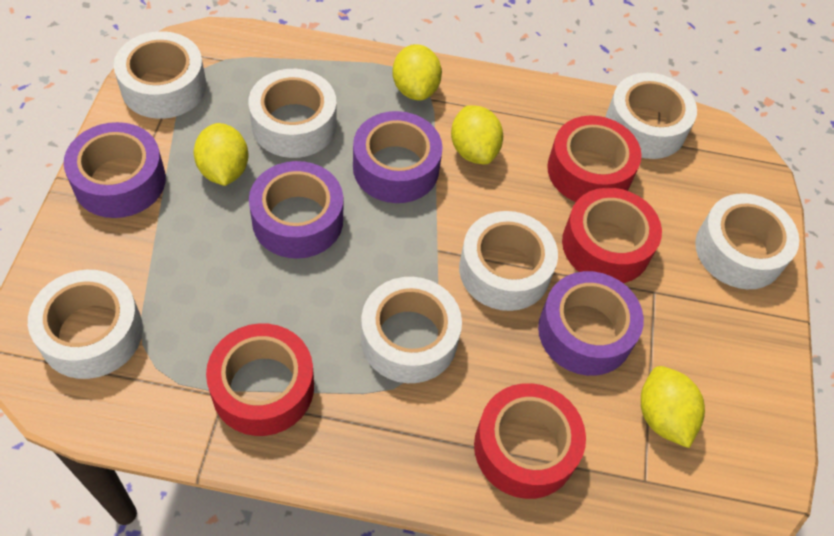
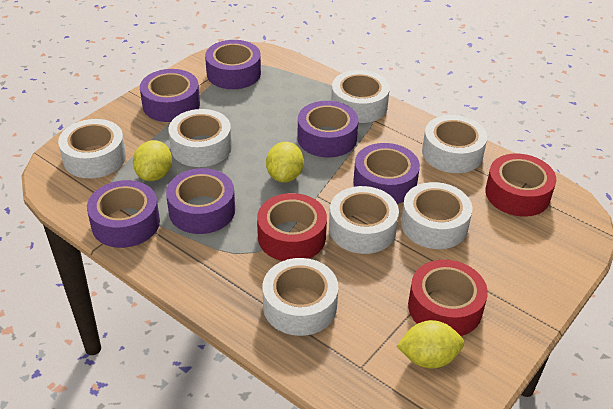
purple tape: 4 -> 6
red tape: 4 -> 3
yellow lemon: 4 -> 3

